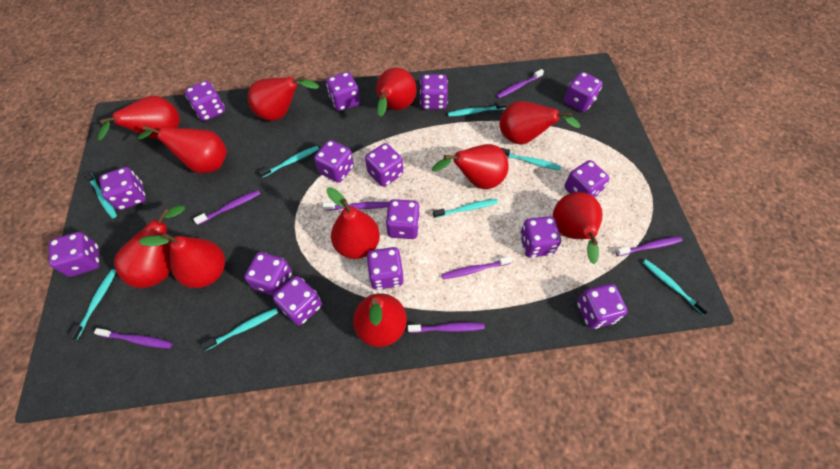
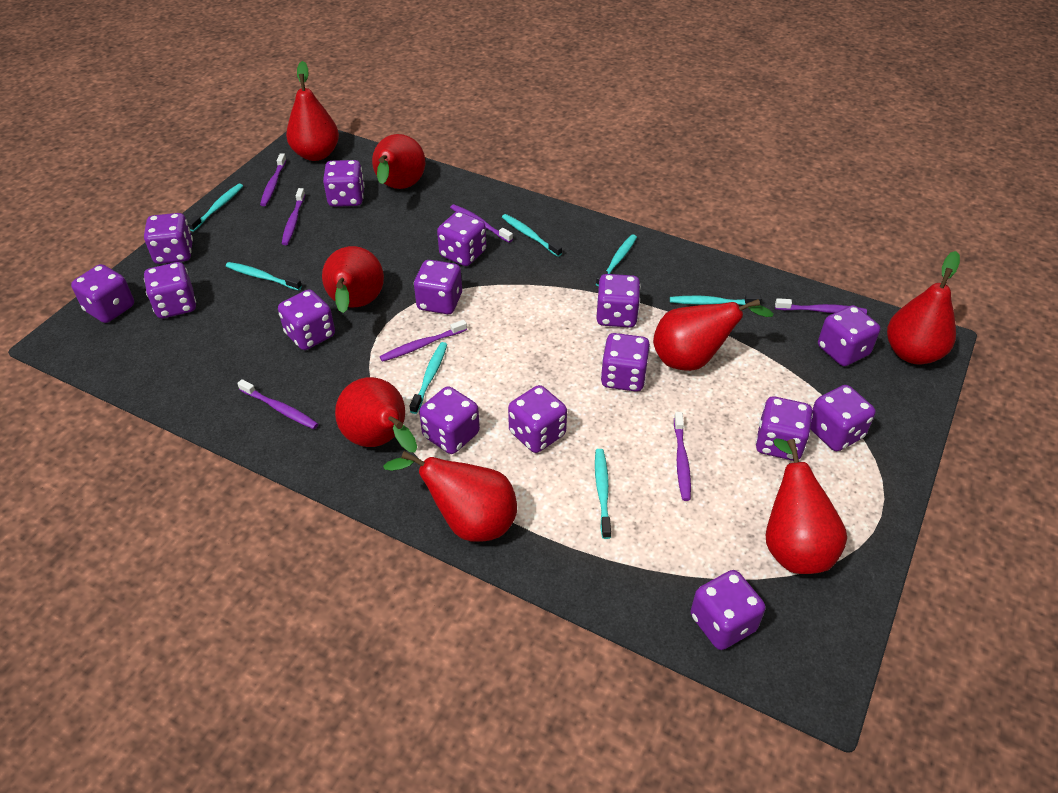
red pear: 11 -> 8
turquoise toothbrush: 8 -> 7

